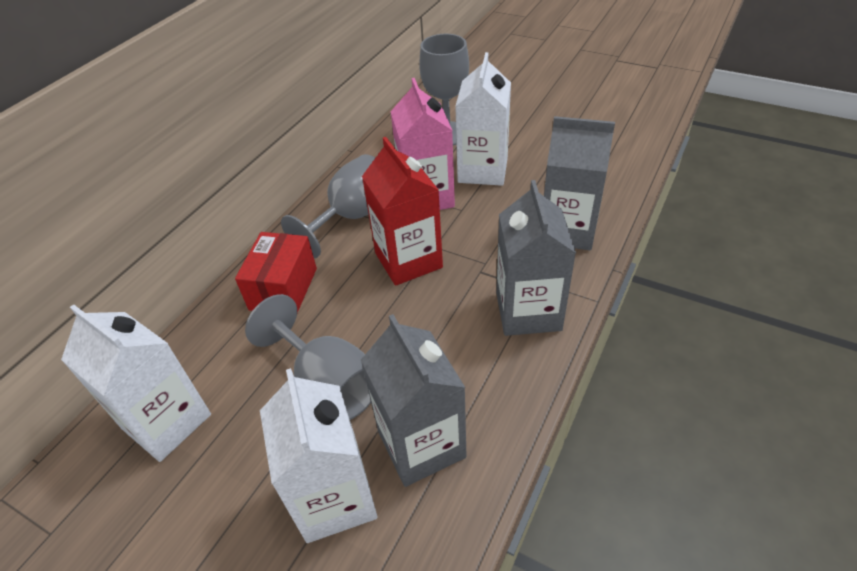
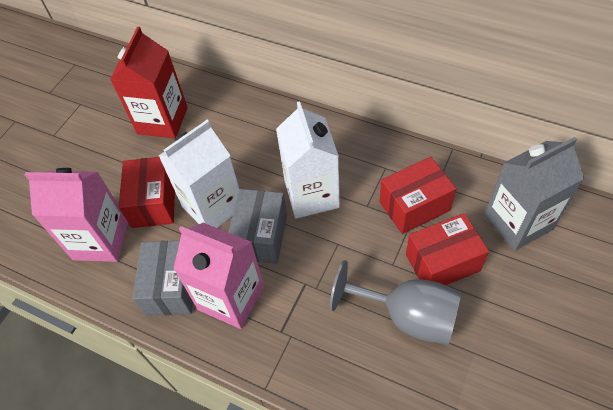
grey box: 0 -> 2
grey carton: 3 -> 1
grey goblet: 3 -> 1
pink carton: 1 -> 2
red box: 1 -> 3
white carton: 3 -> 2

